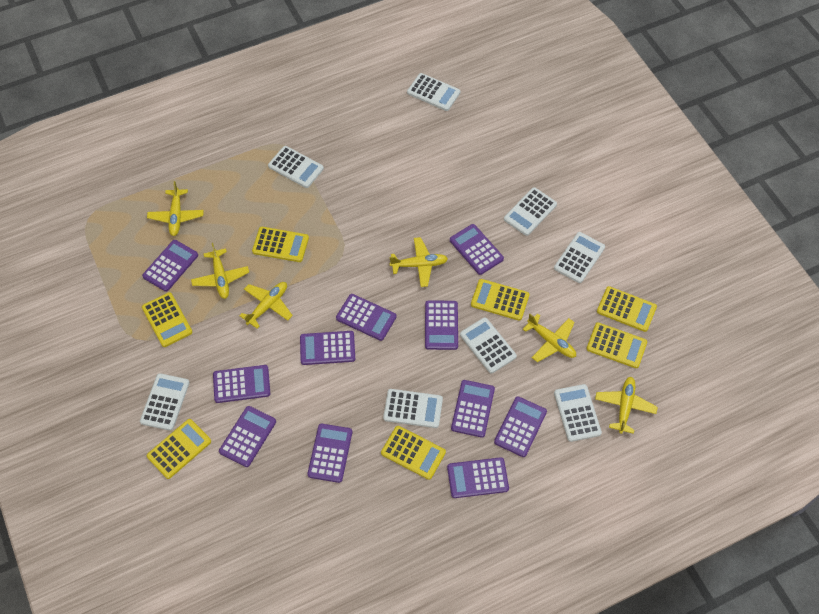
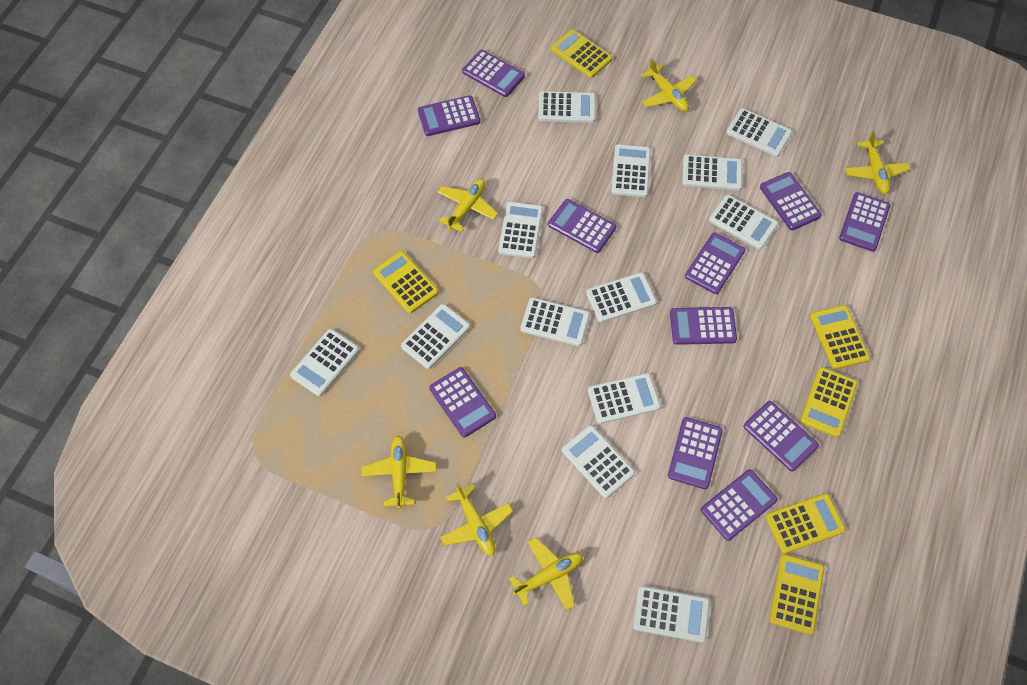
white calculator: 8 -> 13
yellow calculator: 7 -> 6

